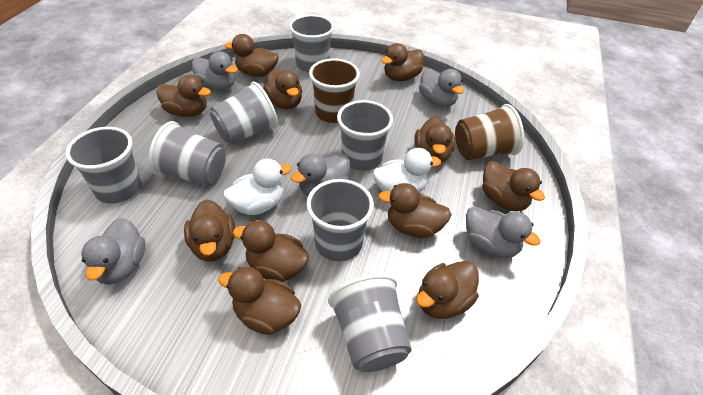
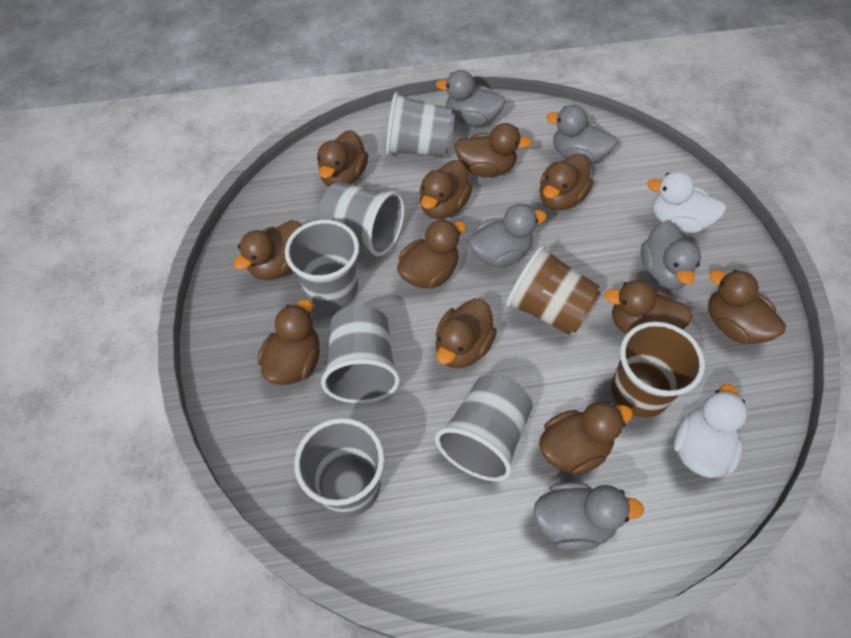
grey cup: 7 -> 6

